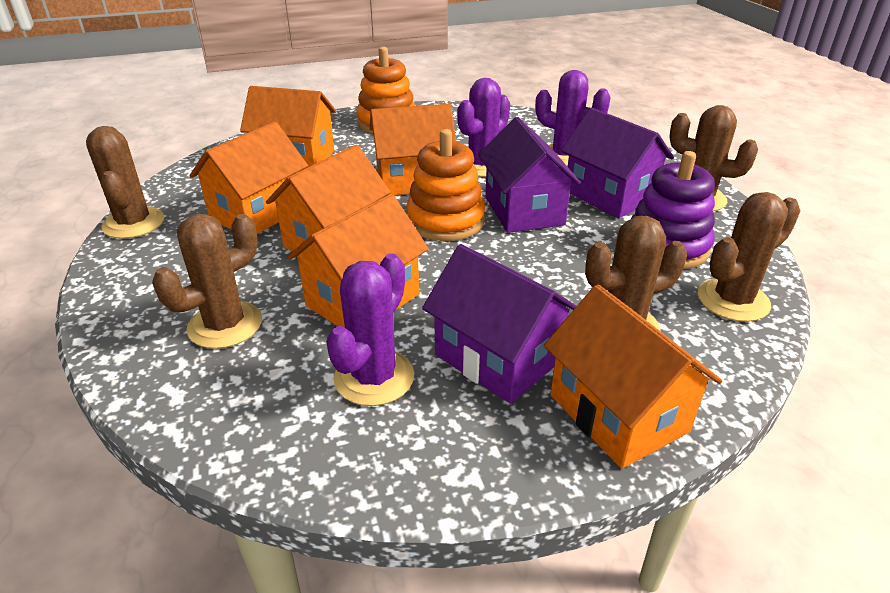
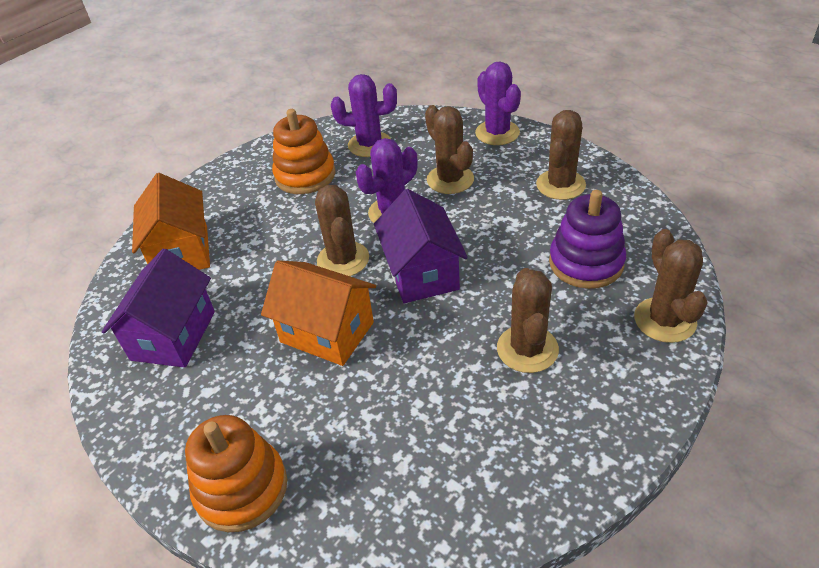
orange house: 6 -> 2
purple house: 3 -> 2

